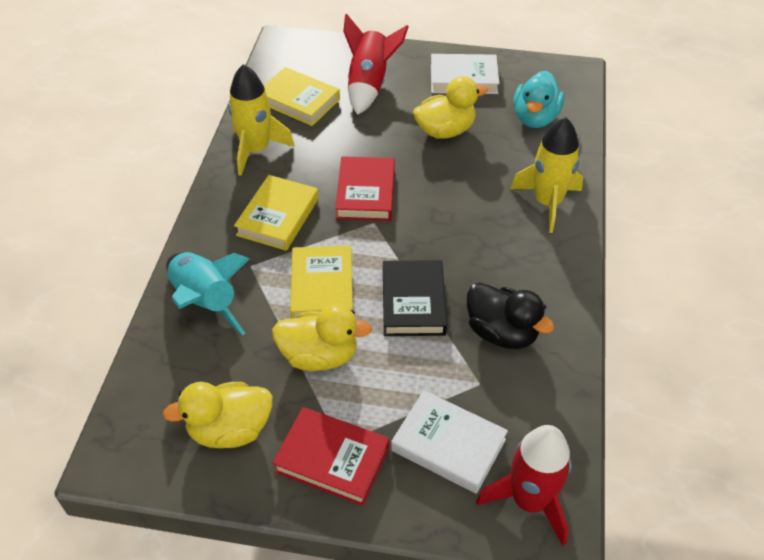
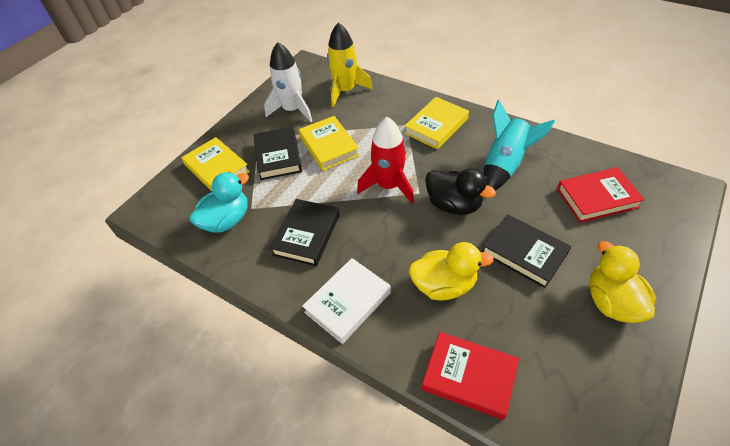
black book: 1 -> 3
red rocket: 2 -> 1
white book: 2 -> 1
white rocket: 0 -> 1
yellow duck: 3 -> 2
yellow rocket: 2 -> 1

